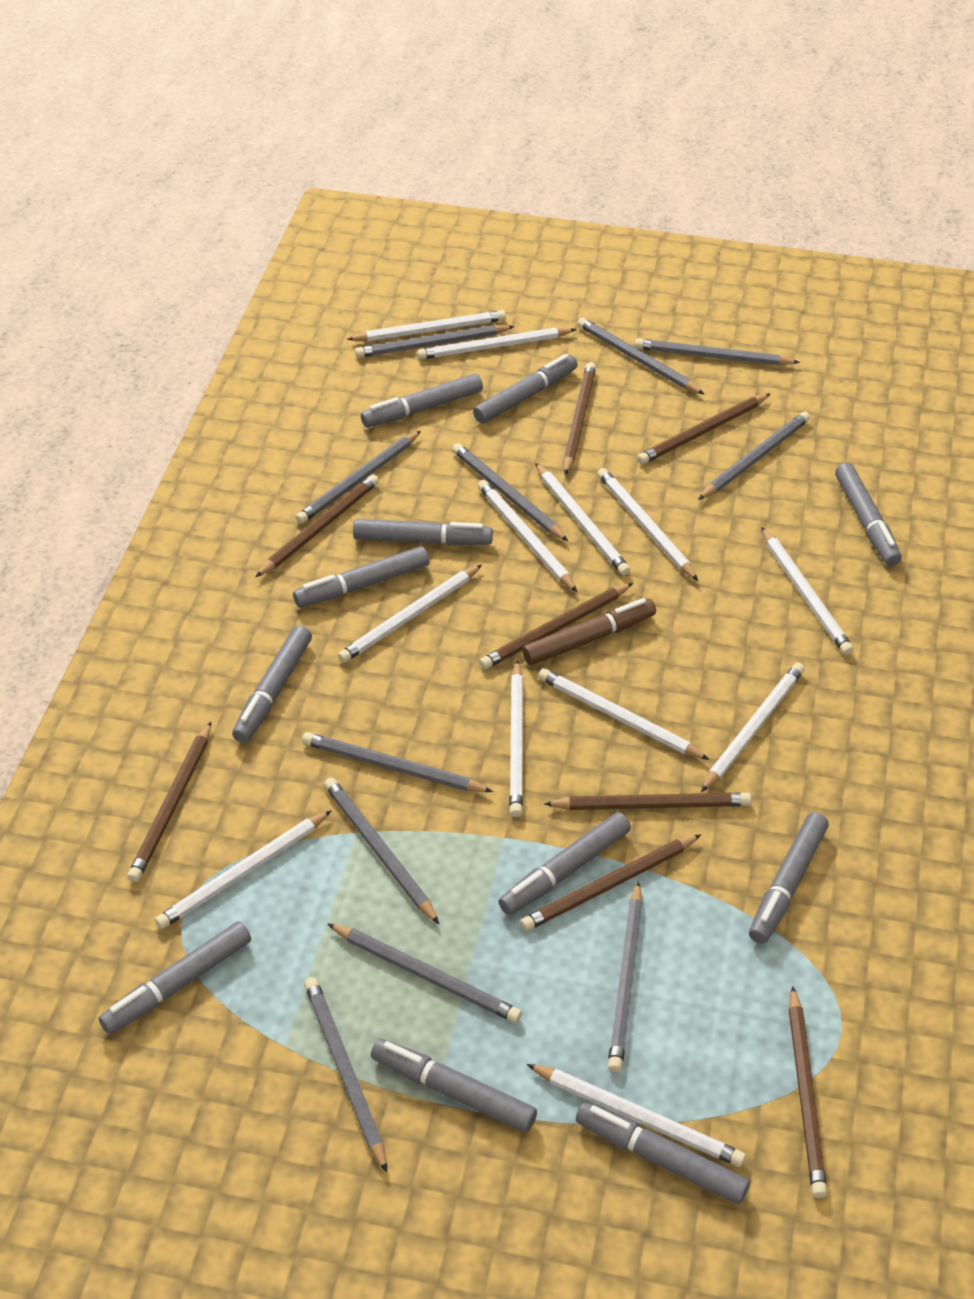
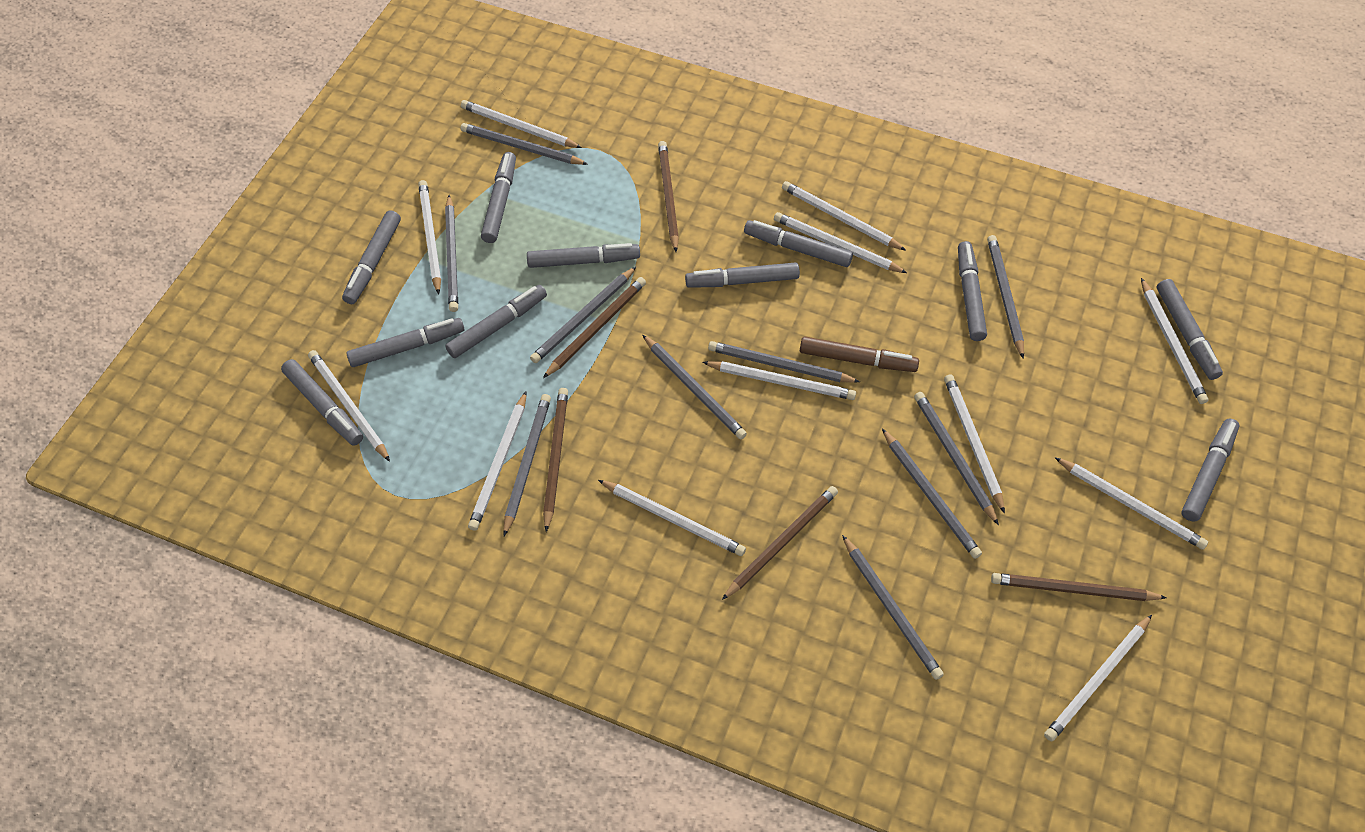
brown pencil: 8 -> 5
grey pencil: 11 -> 10

